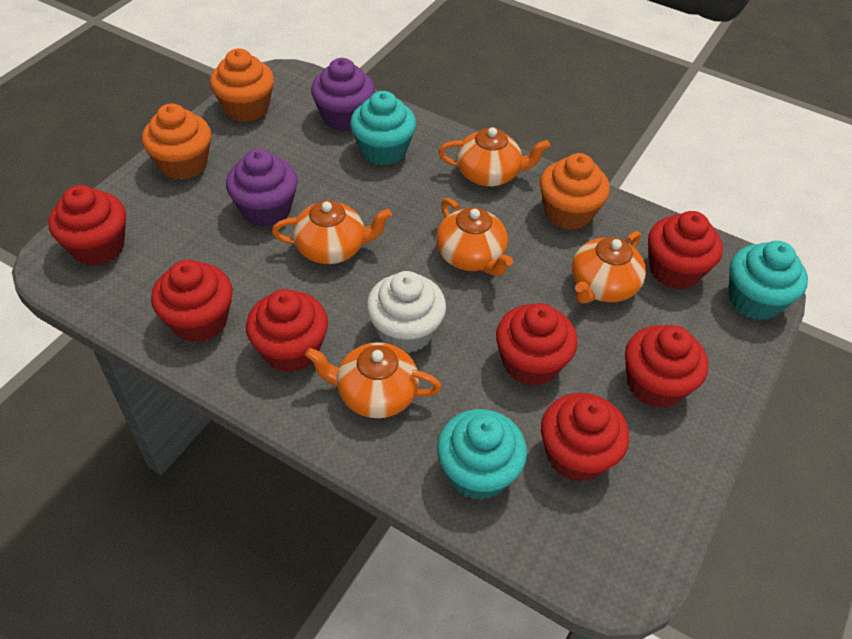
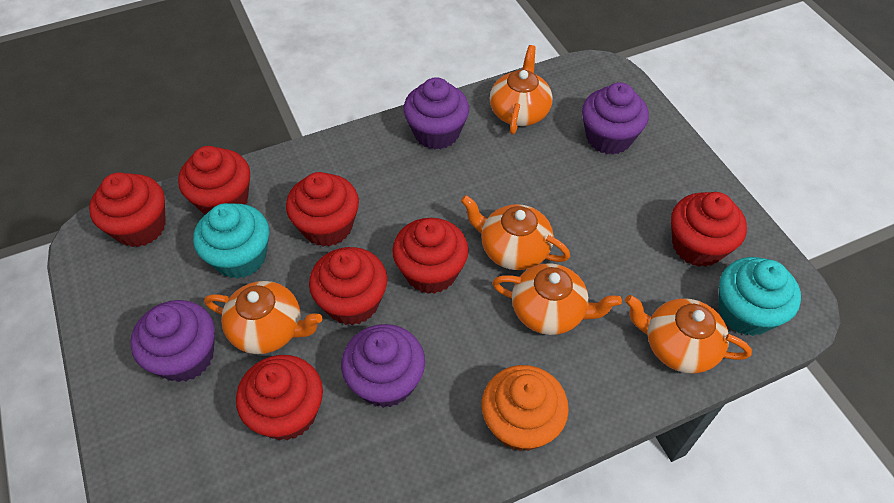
orange cupcake: 3 -> 1
purple cupcake: 2 -> 4
turquoise cupcake: 3 -> 2
white cupcake: 1 -> 0

